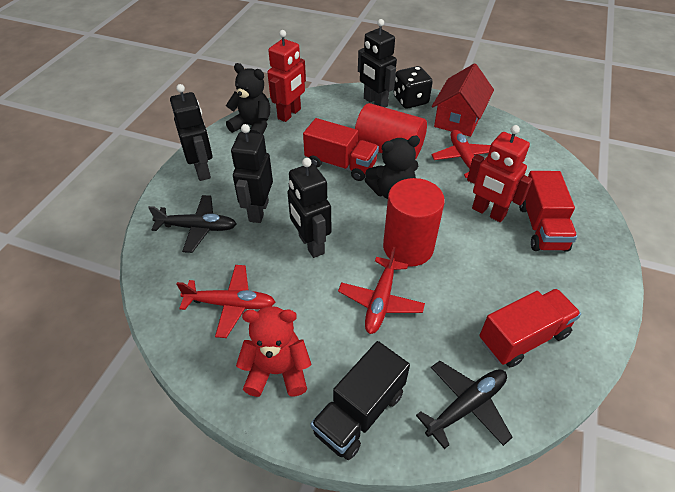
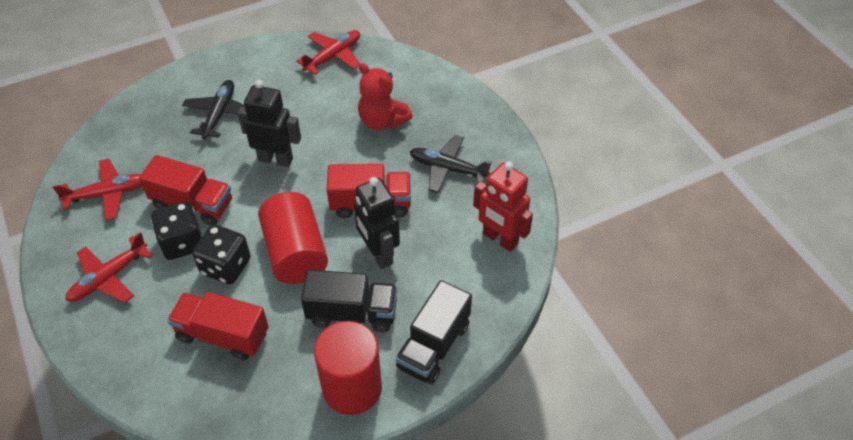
black dice: 1 -> 2
black robot: 4 -> 2
black teddy bear: 2 -> 0
black truck: 1 -> 2
red house: 1 -> 0
red robot: 2 -> 1

